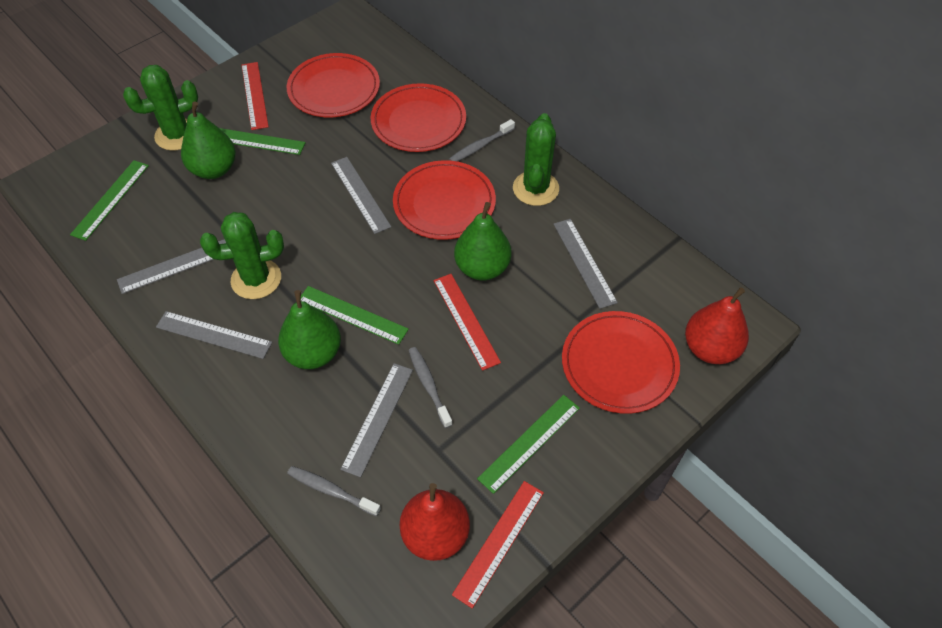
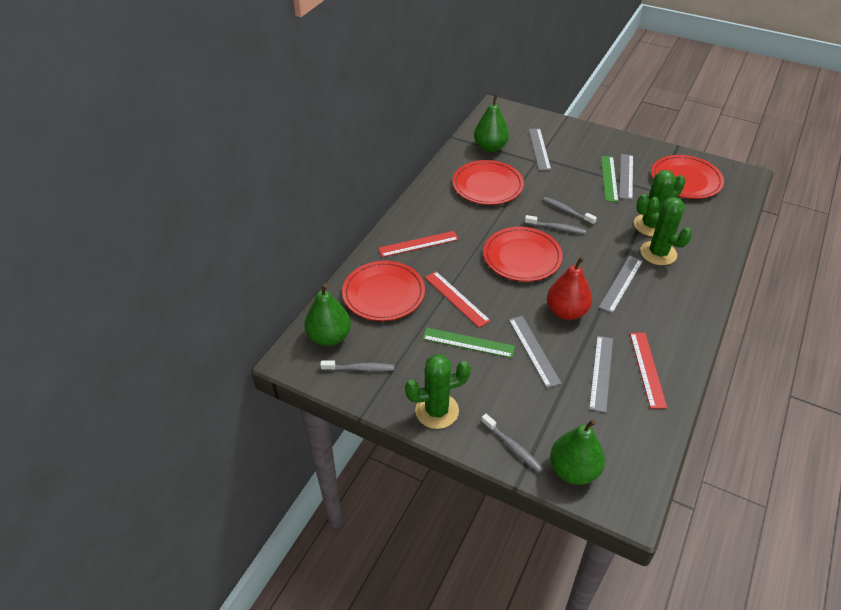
green ruler: 4 -> 2
grey toothbrush: 3 -> 4
red pear: 2 -> 1

